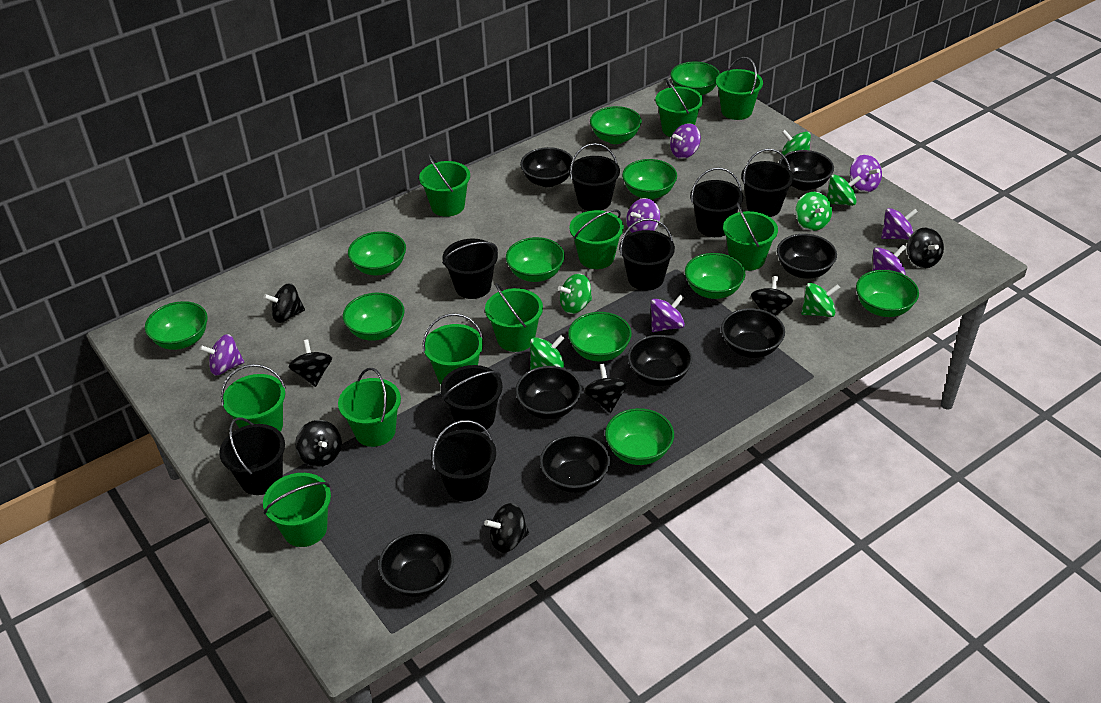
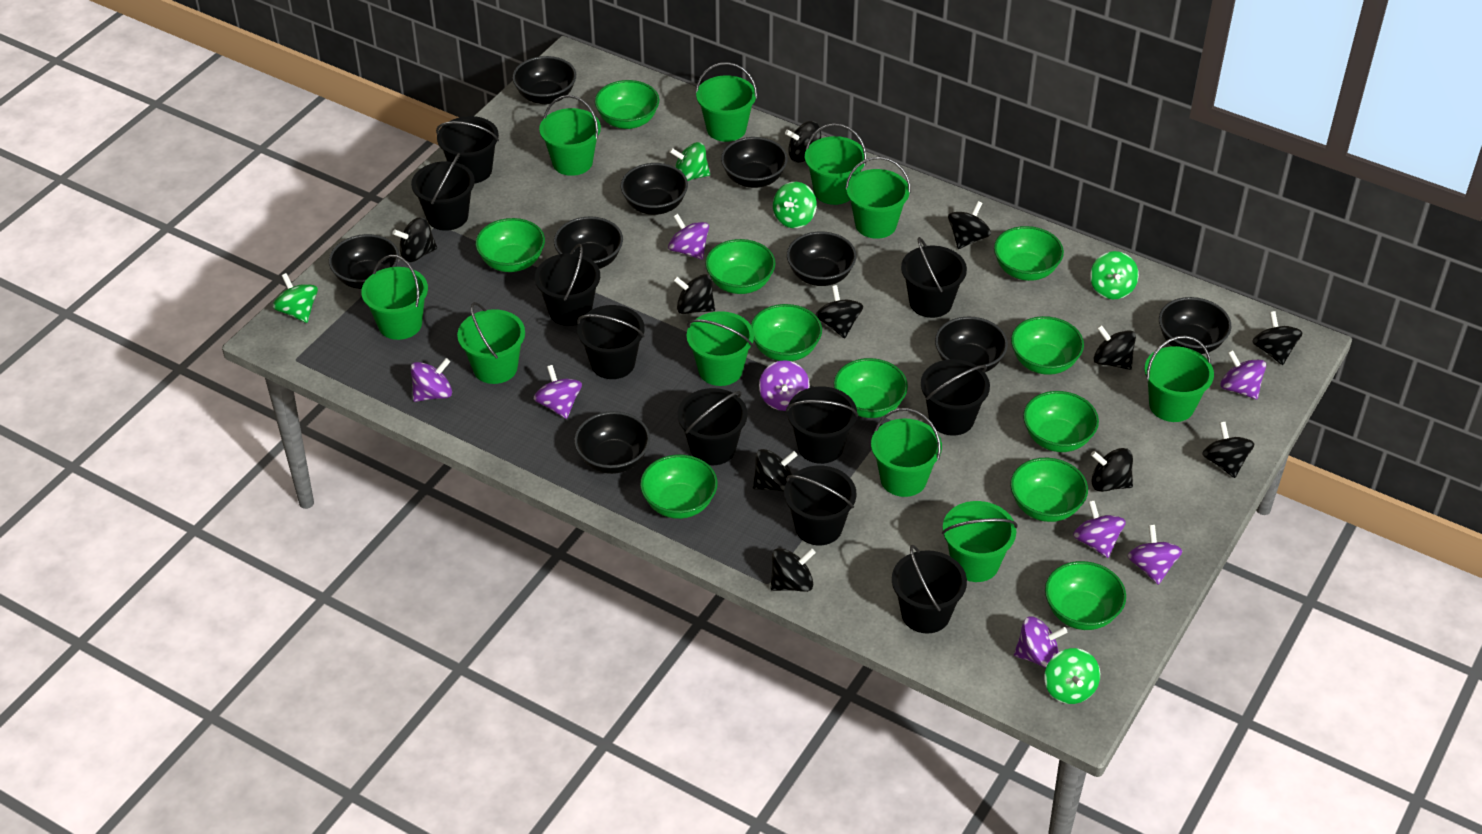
black bowl: 8 -> 9
black bucket: 8 -> 10
black spinning top: 7 -> 11
green spinning top: 6 -> 5
purple spinning top: 7 -> 8

